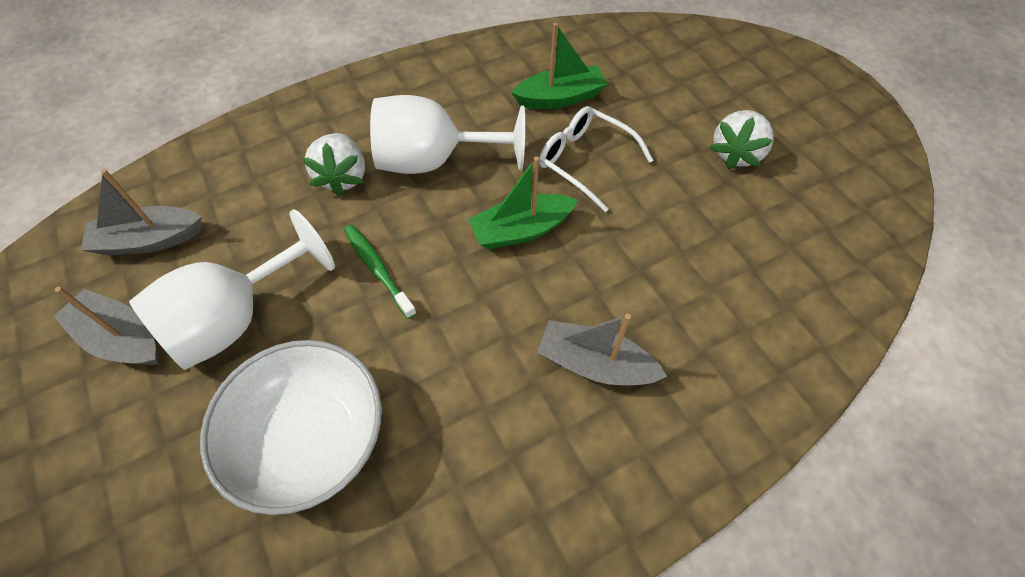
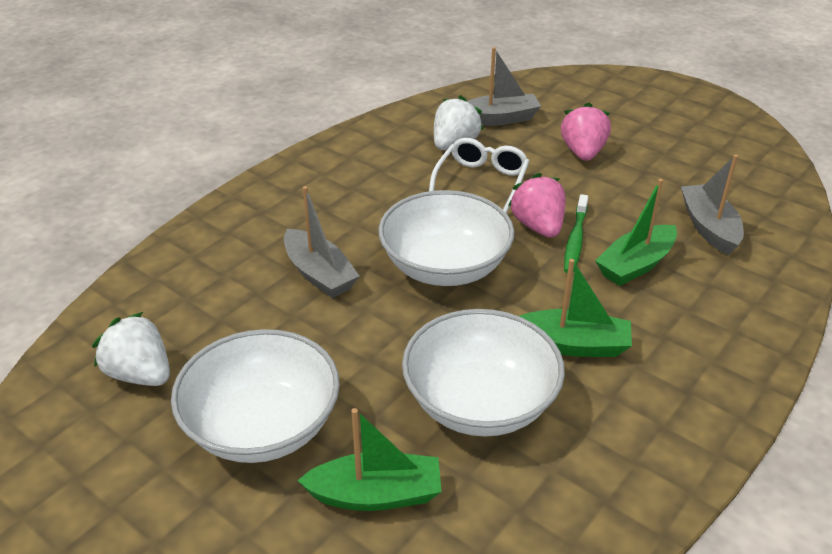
green boat: 2 -> 3
pink strawberry: 0 -> 2
white bowl: 1 -> 3
white goblet: 2 -> 0

